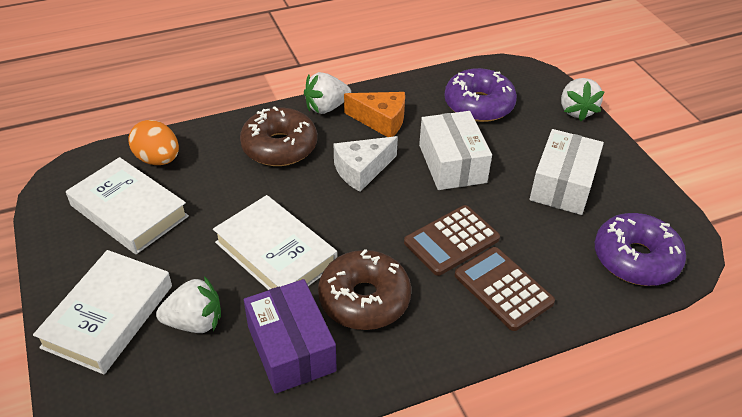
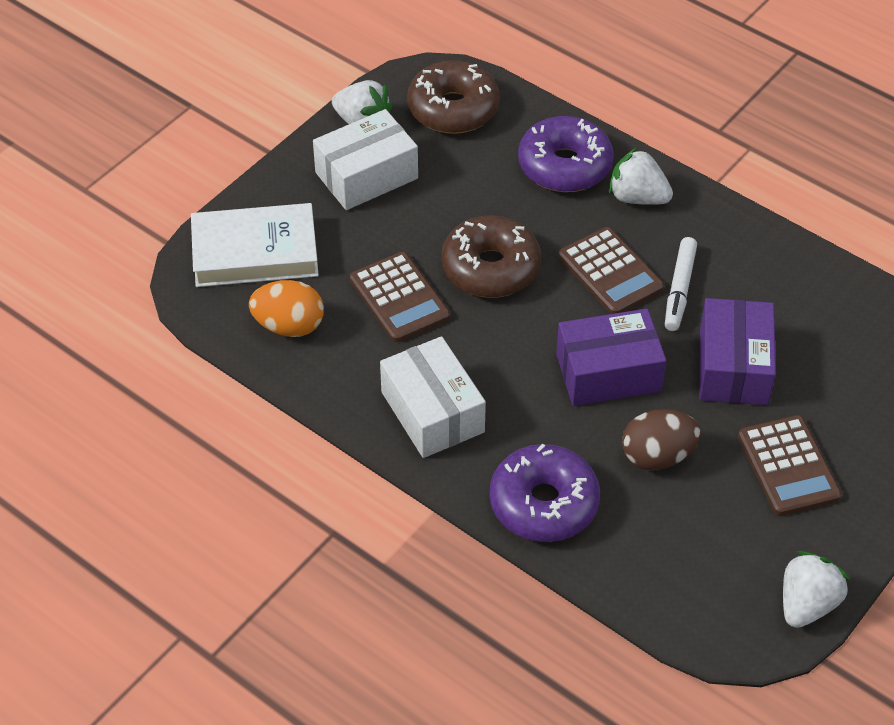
brown calculator: 2 -> 3
brown egg: 0 -> 1
orange cheese: 1 -> 0
purple box: 1 -> 2
white book: 3 -> 1
white cheese: 1 -> 0
white marker: 0 -> 1

